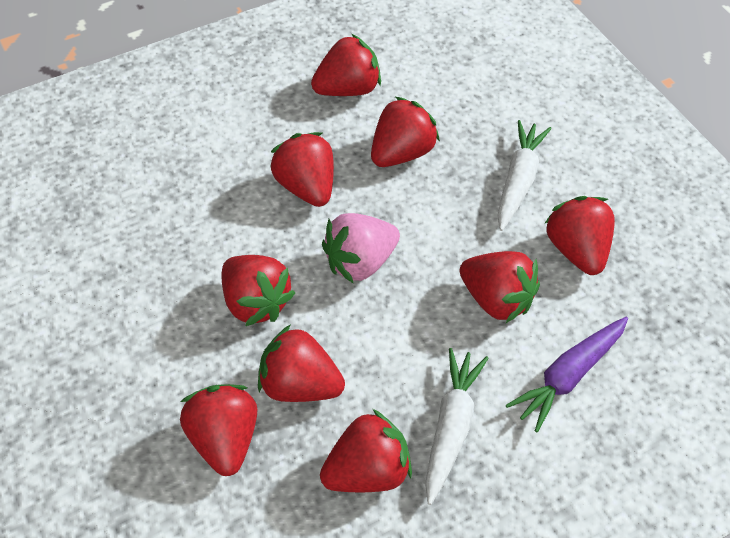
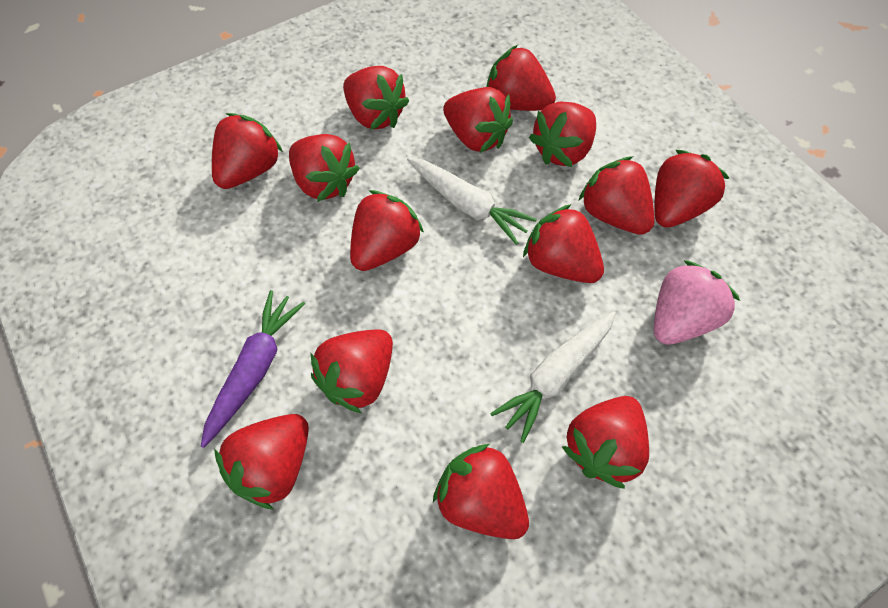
red strawberry: 9 -> 14

